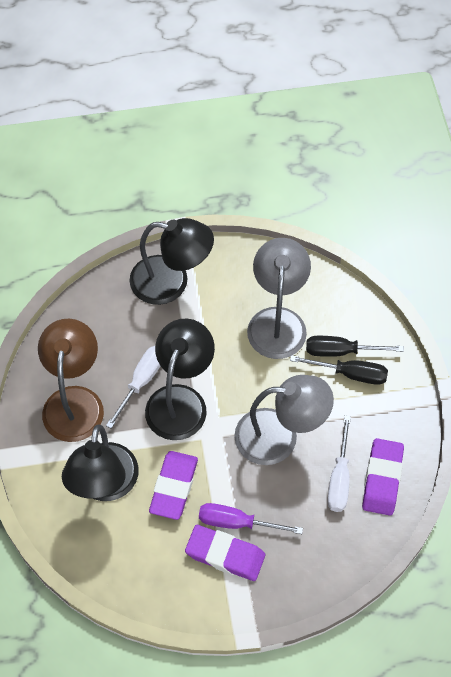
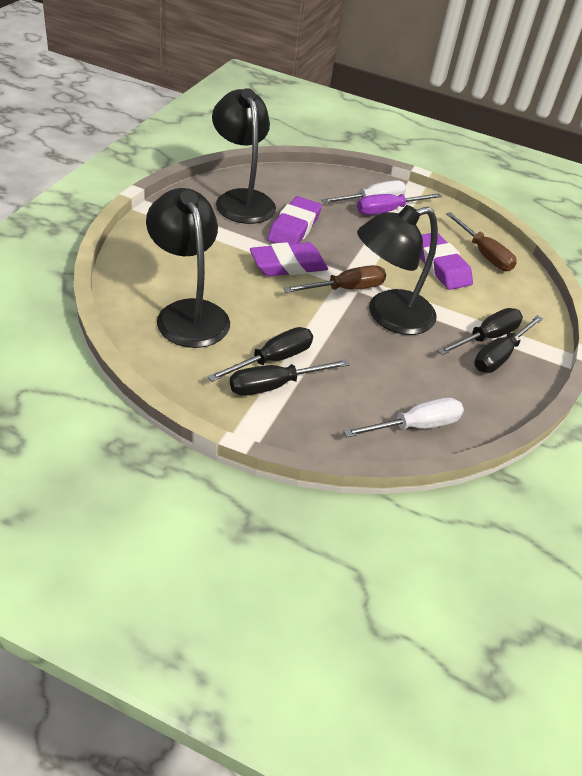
black screwdriver: 2 -> 4
brown lamp: 1 -> 0
brown screwdriver: 0 -> 2
grey lamp: 2 -> 0

